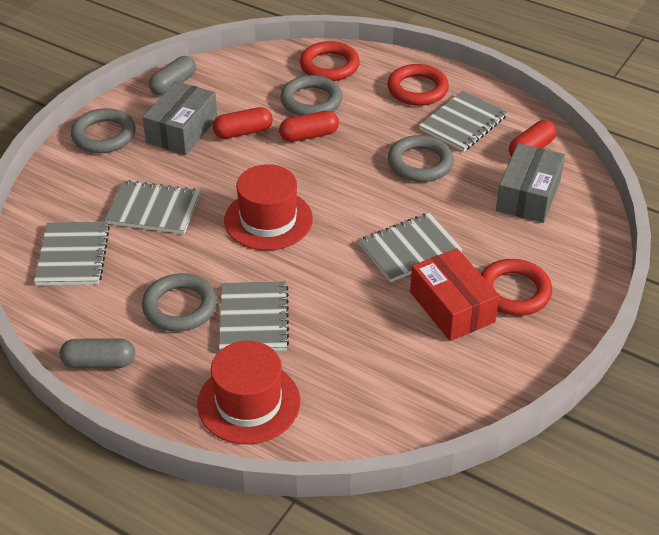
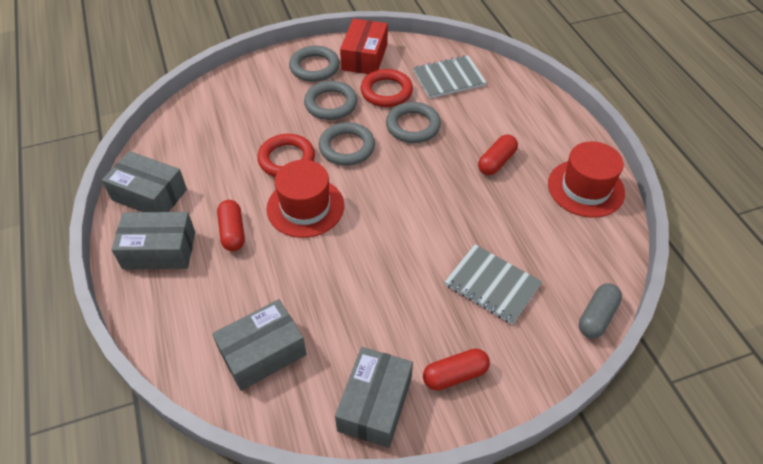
grey box: 2 -> 4
grey capsule: 2 -> 1
grey notebook: 5 -> 2
red ring: 3 -> 2

